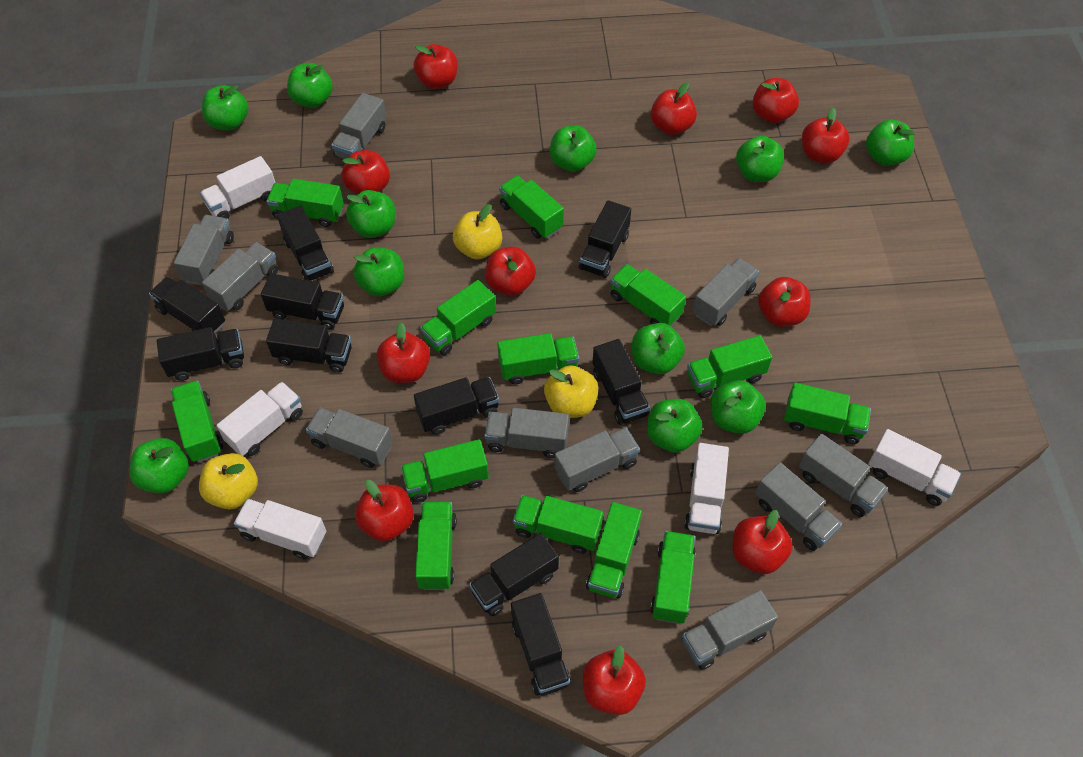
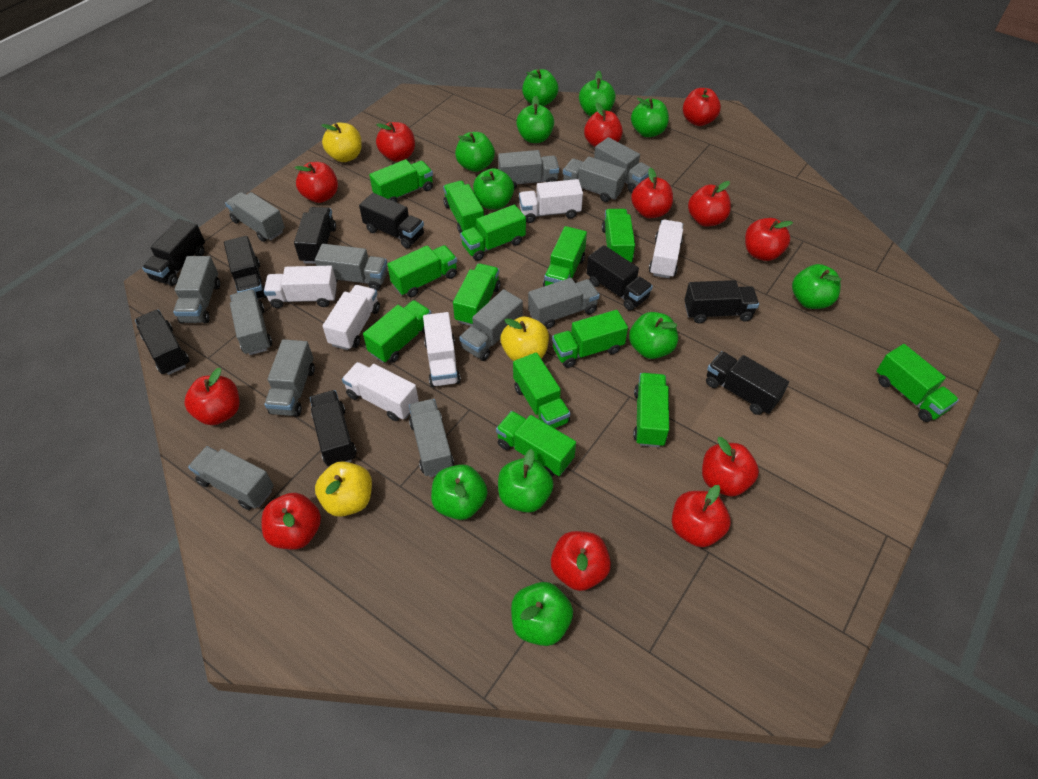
black truck: 10 -> 9
grey truck: 10 -> 12
red apple: 11 -> 12
white truck: 5 -> 6

